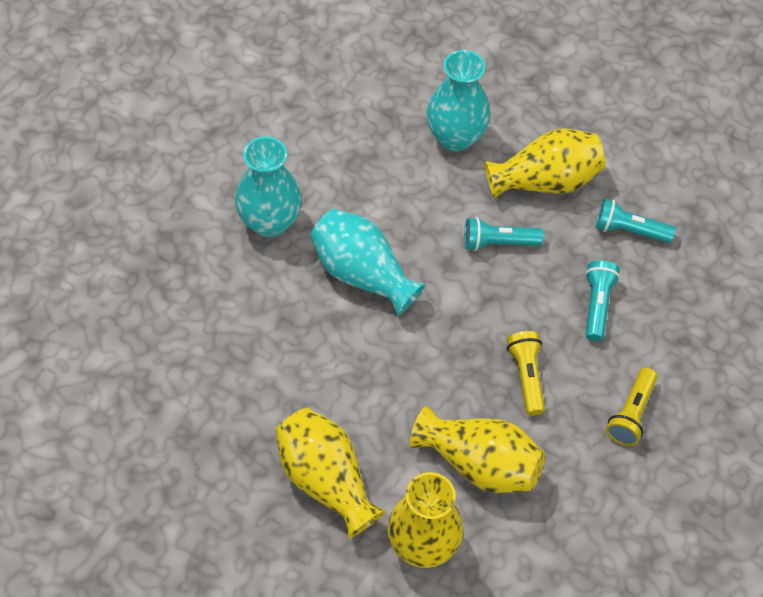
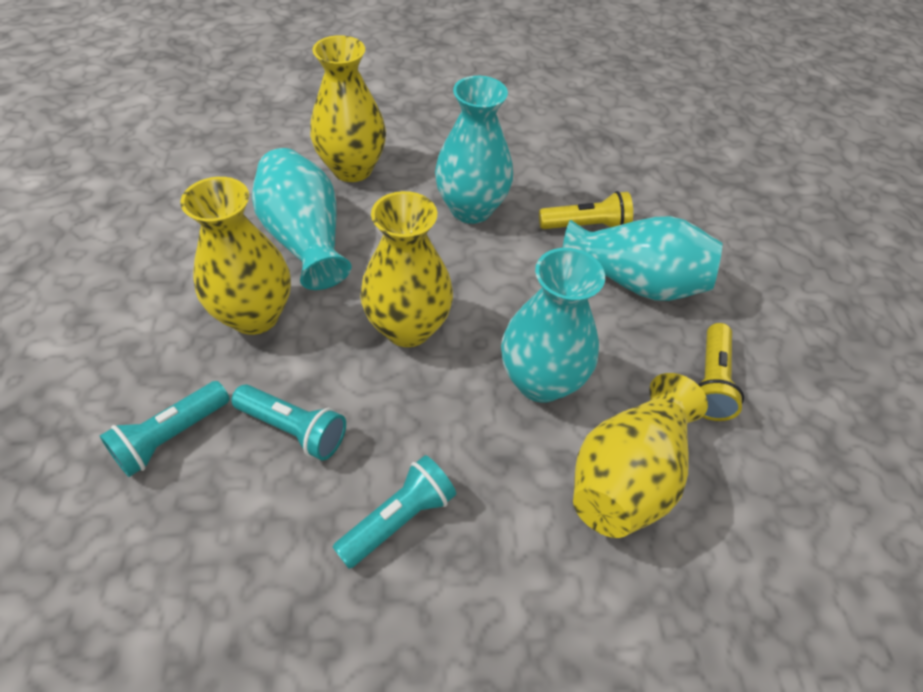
turquoise vase: 3 -> 4

